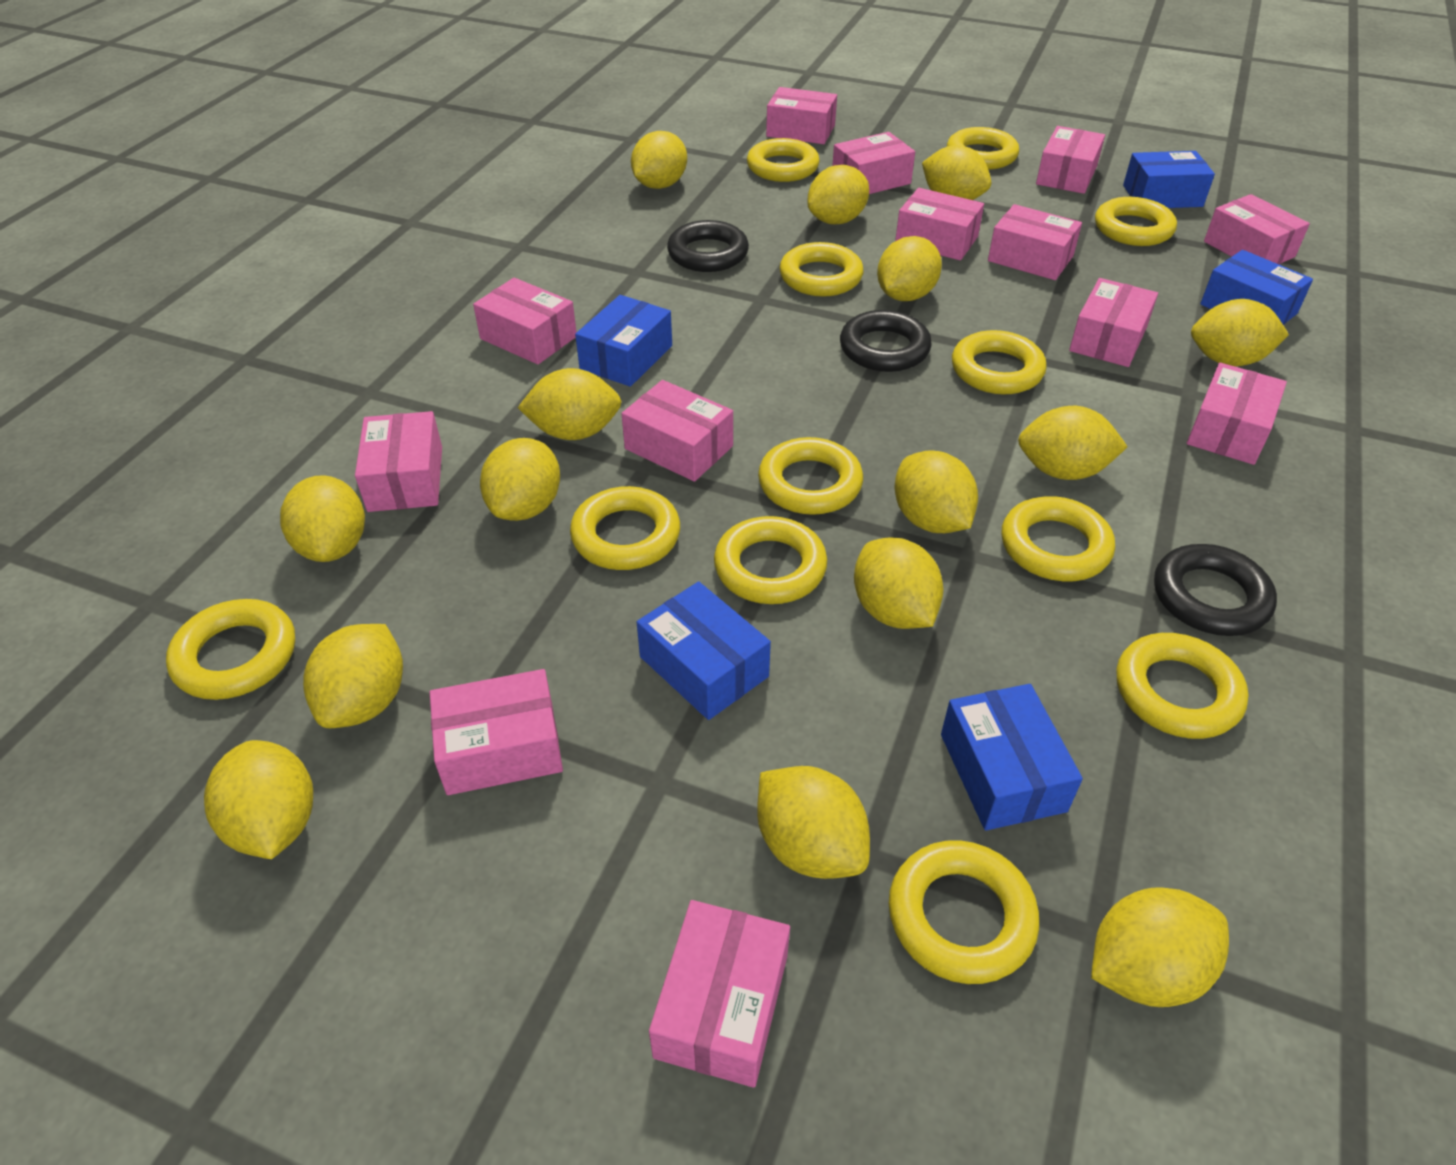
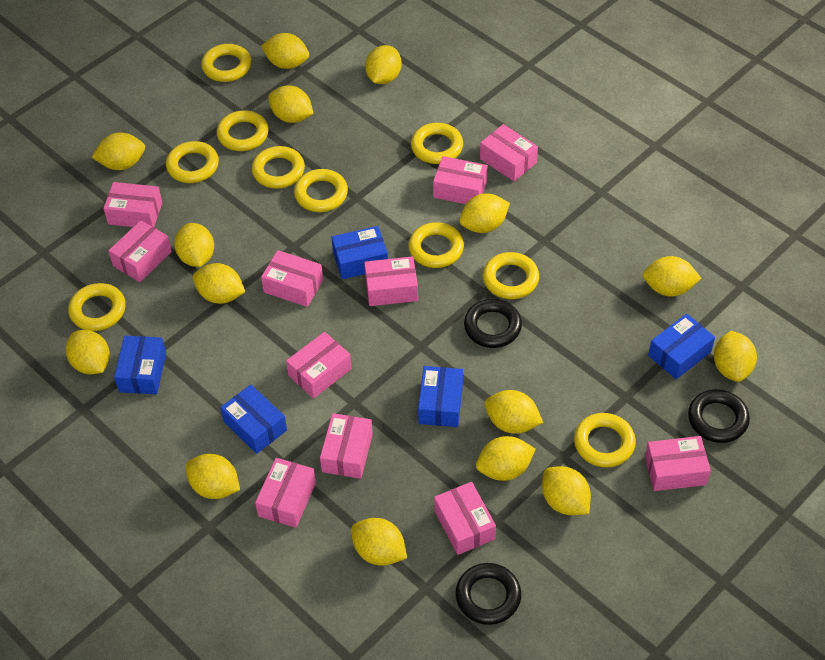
pink box: 13 -> 11
yellow ring: 12 -> 10

